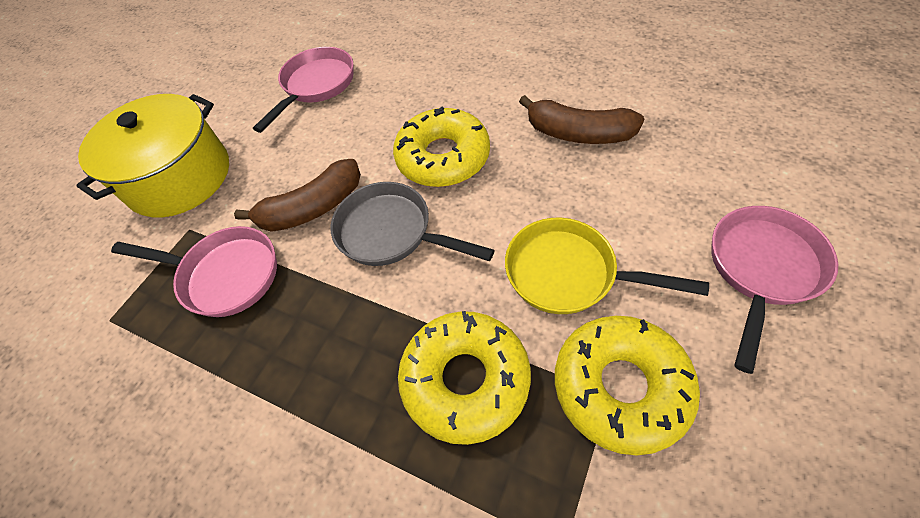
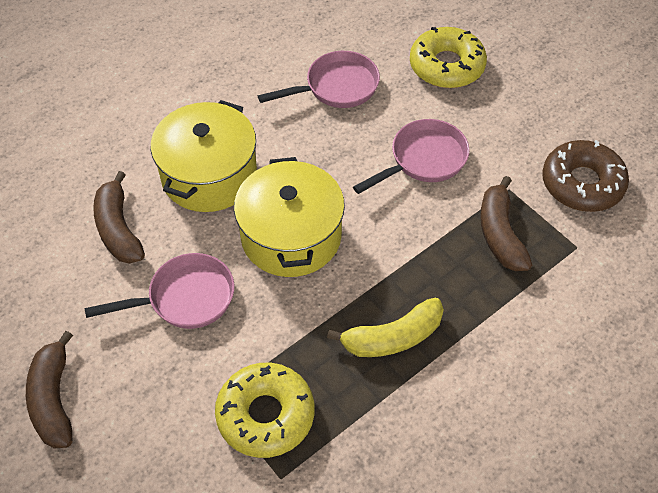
brown banana: 2 -> 3
brown donut: 0 -> 1
grey pan: 1 -> 0
yellow banana: 0 -> 1
yellow donut: 3 -> 2
yellow pan: 1 -> 0
yellow pot: 1 -> 2

